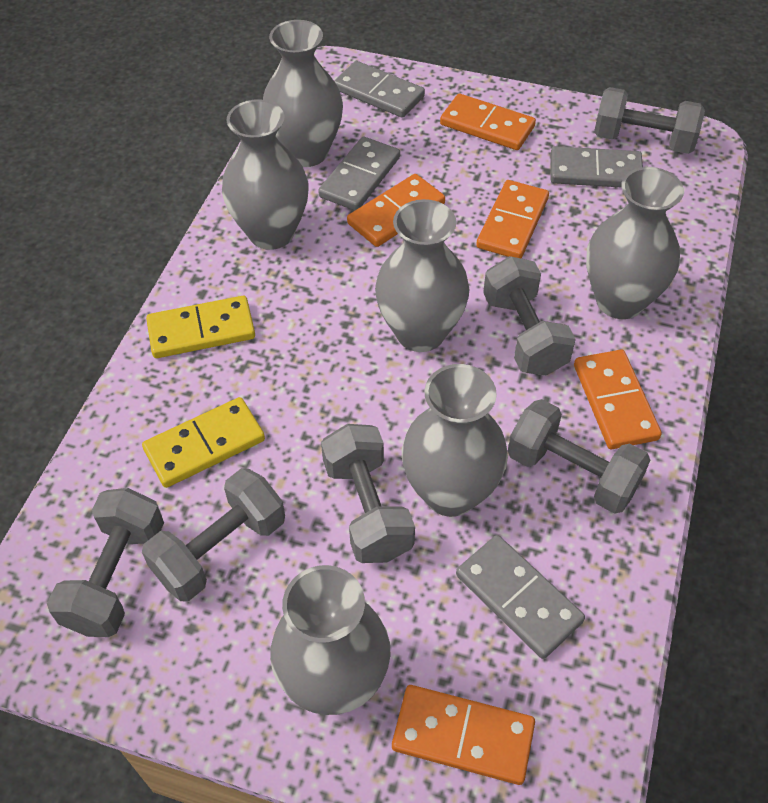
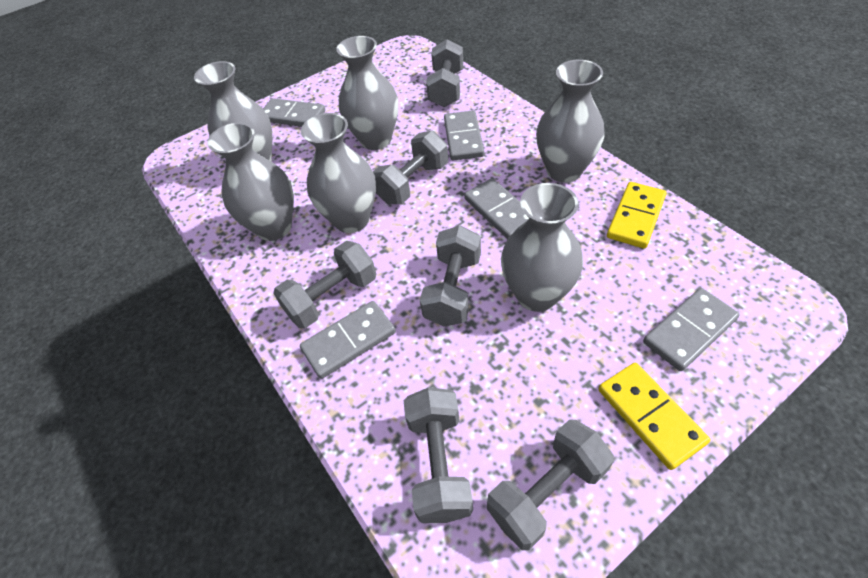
grey domino: 4 -> 5
orange domino: 5 -> 0

